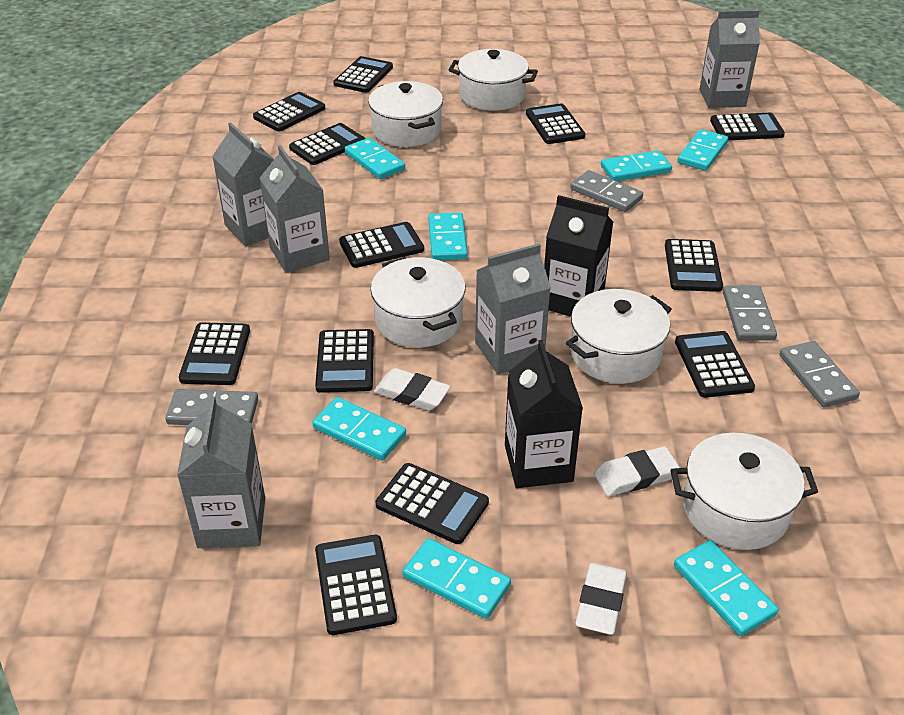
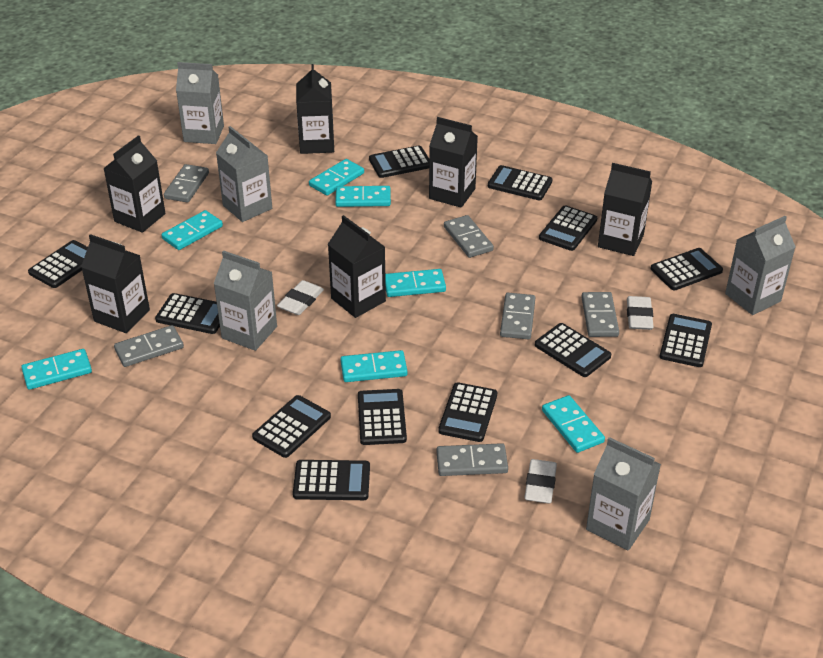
black carton: 2 -> 6
grey domino: 4 -> 6
white pot: 5 -> 0

